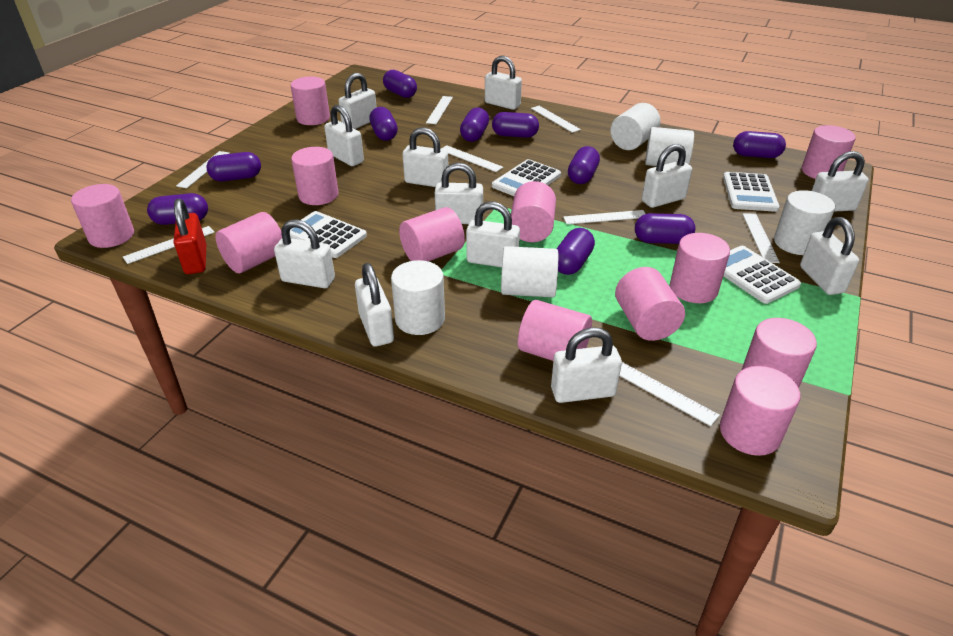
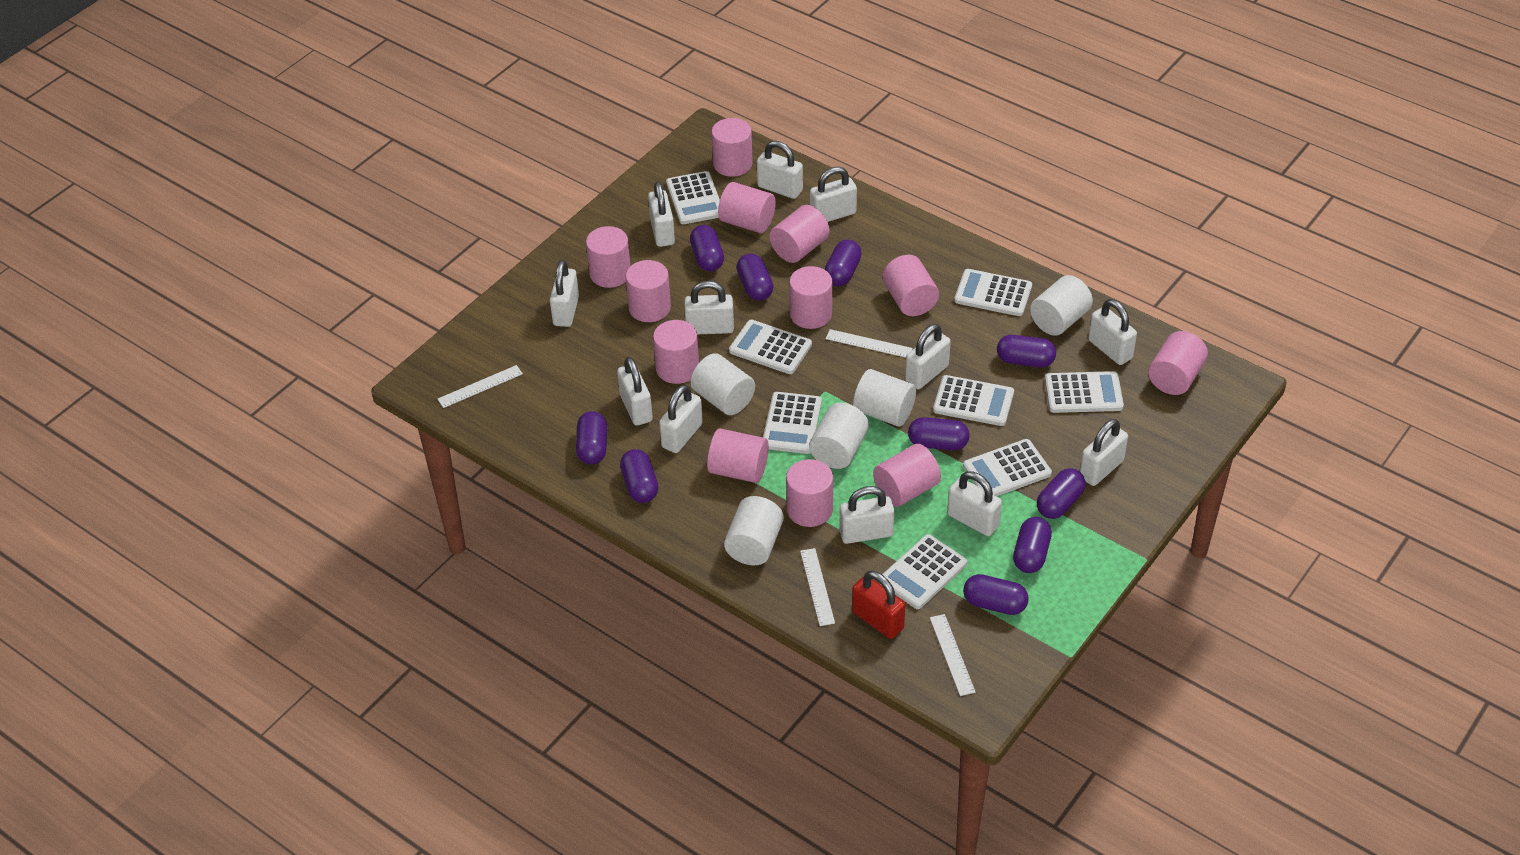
white calculator: 4 -> 8
white ruler: 8 -> 4

